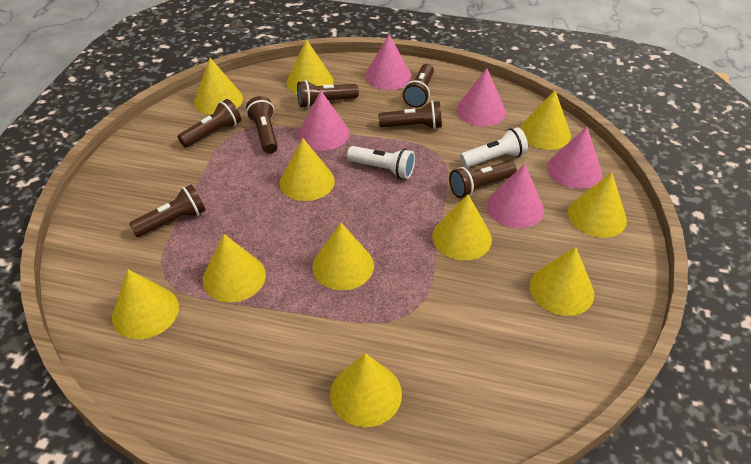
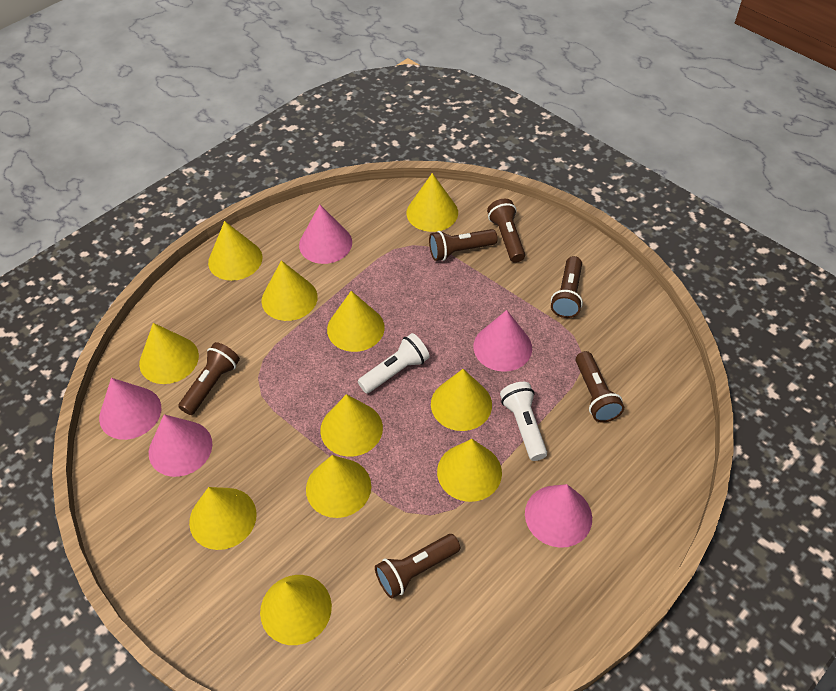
brown flashlight: 7 -> 6

